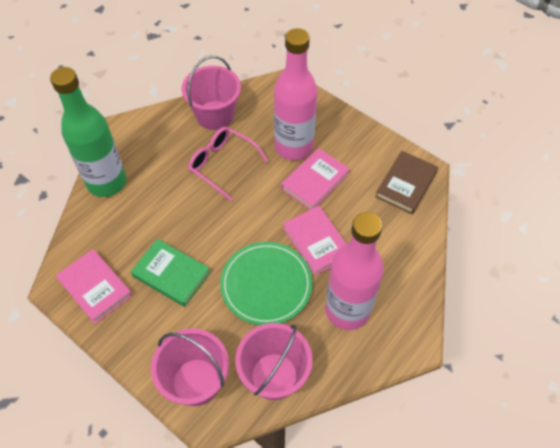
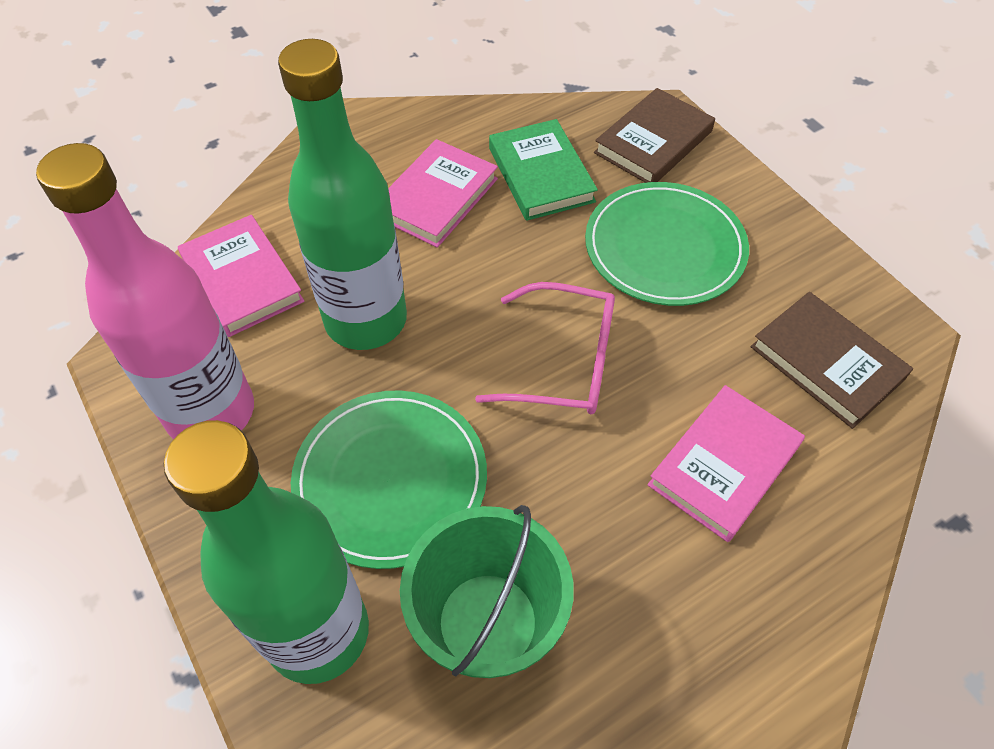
brown book: 1 -> 2
green bottle: 1 -> 2
green bucket: 0 -> 1
green plate: 1 -> 2
pink bottle: 2 -> 1
pink bucket: 3 -> 0

